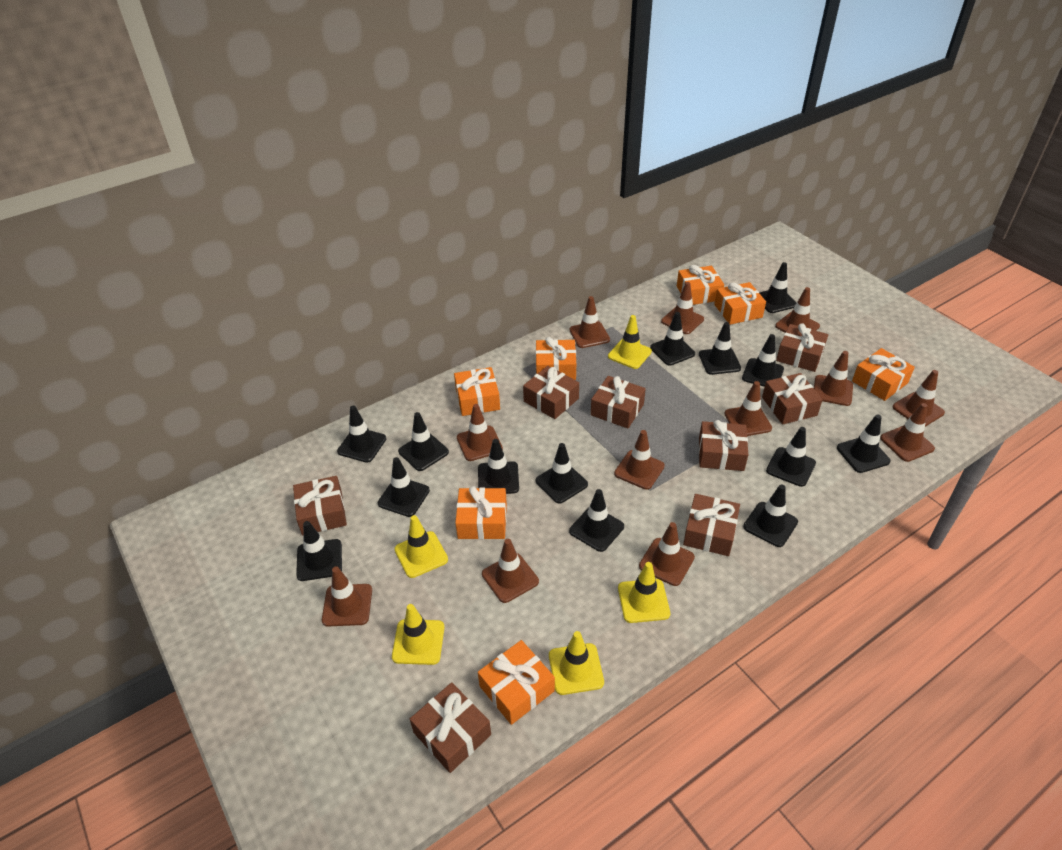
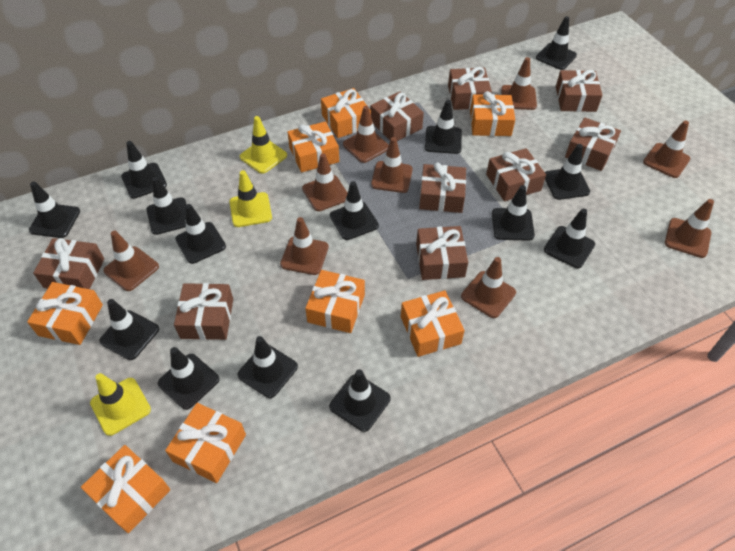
brown gift: 8 -> 9
brown traffic cone: 12 -> 9
orange gift: 7 -> 8
yellow traffic cone: 5 -> 3

